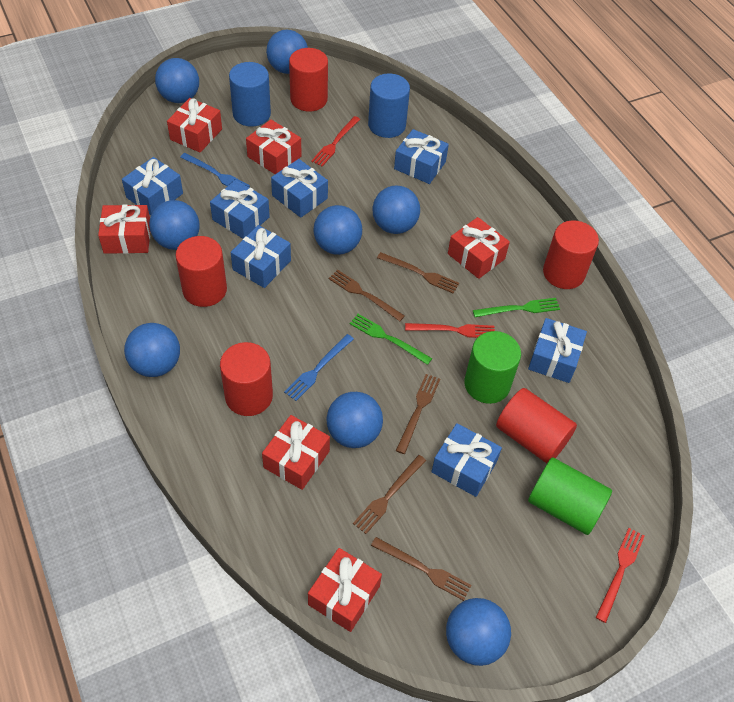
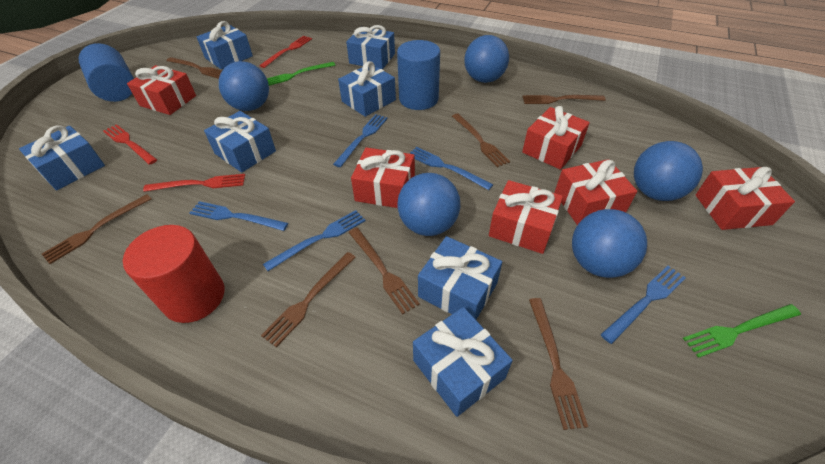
blue ball: 8 -> 5
blue fork: 2 -> 5
brown fork: 5 -> 7
green cylinder: 2 -> 0
red cylinder: 5 -> 1

